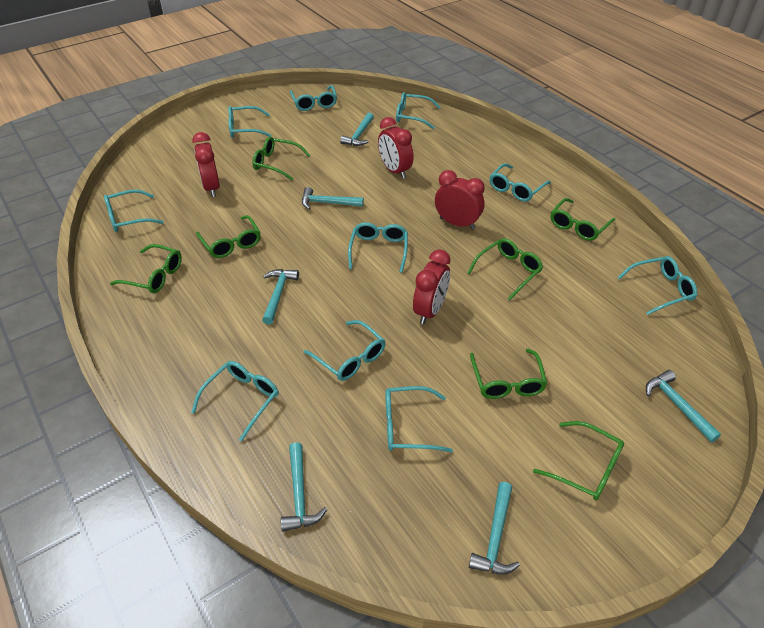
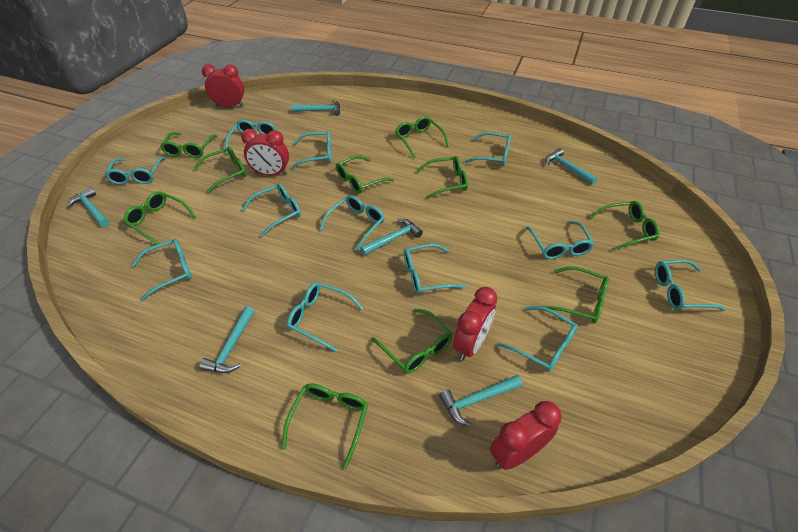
green glasses: 7 -> 10
turquoise glasses: 10 -> 12

